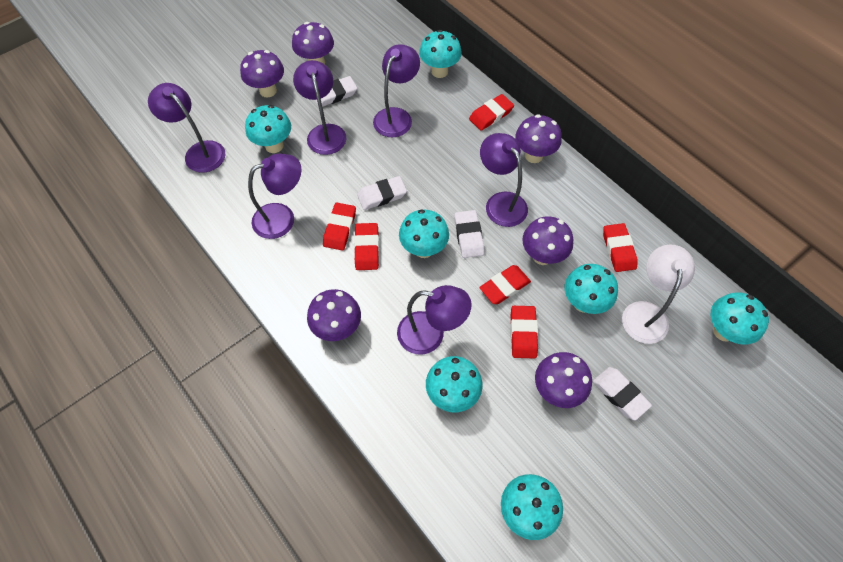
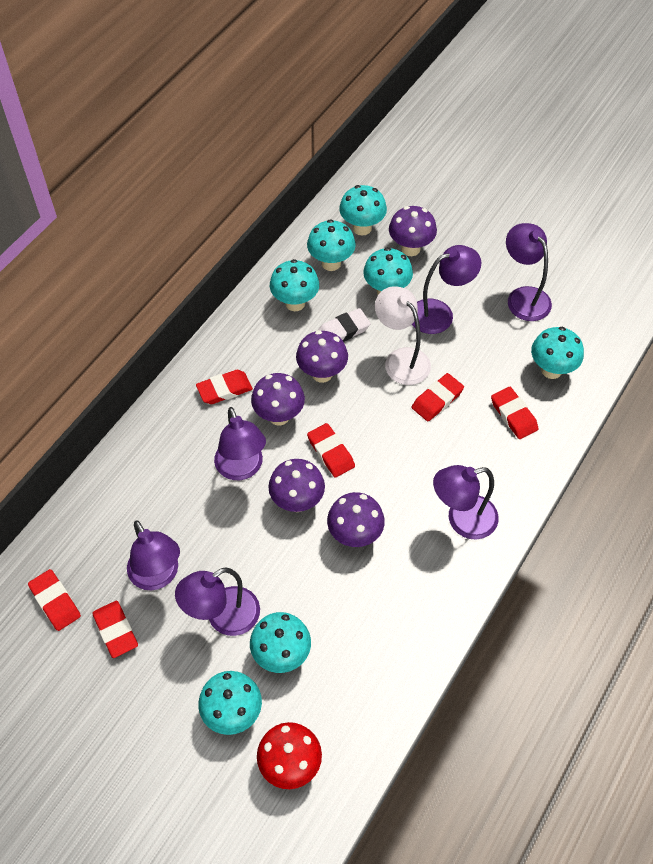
purple mushroom: 6 -> 5
red mushroom: 0 -> 1
white eraser: 4 -> 1

